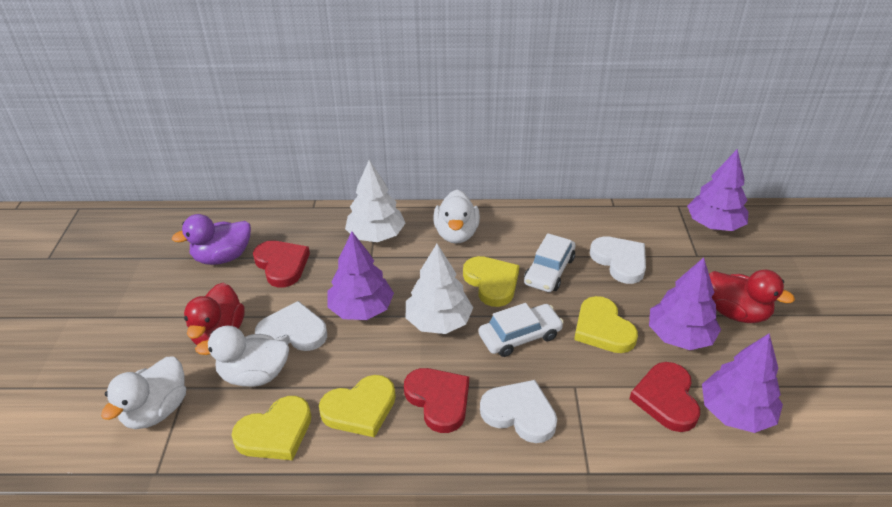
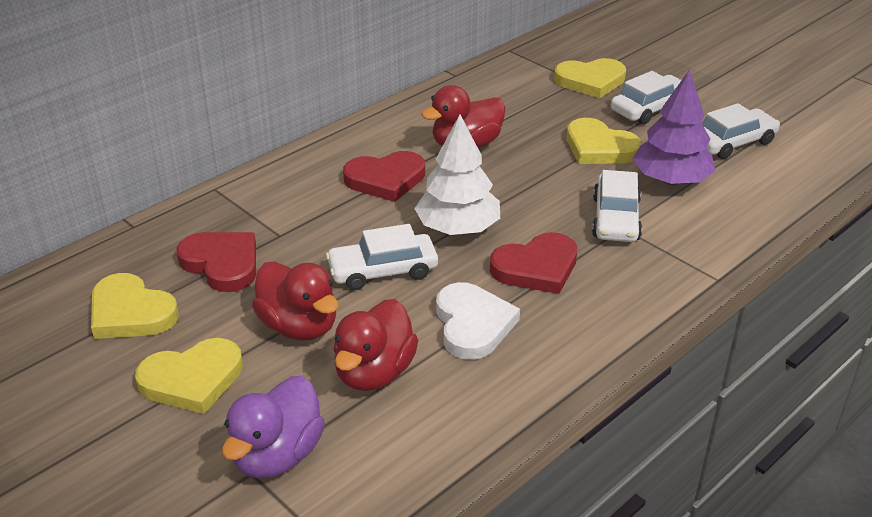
purple tree: 4 -> 1
red duck: 2 -> 3
white car: 2 -> 4
white duck: 3 -> 0
white heart: 3 -> 1
white tree: 2 -> 1

